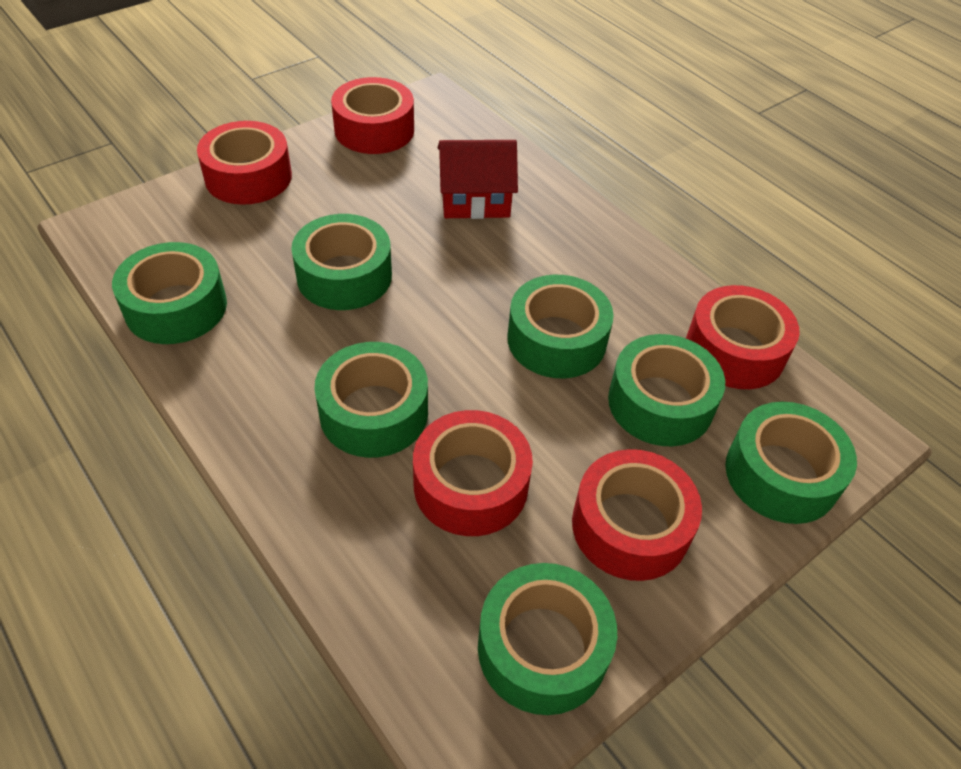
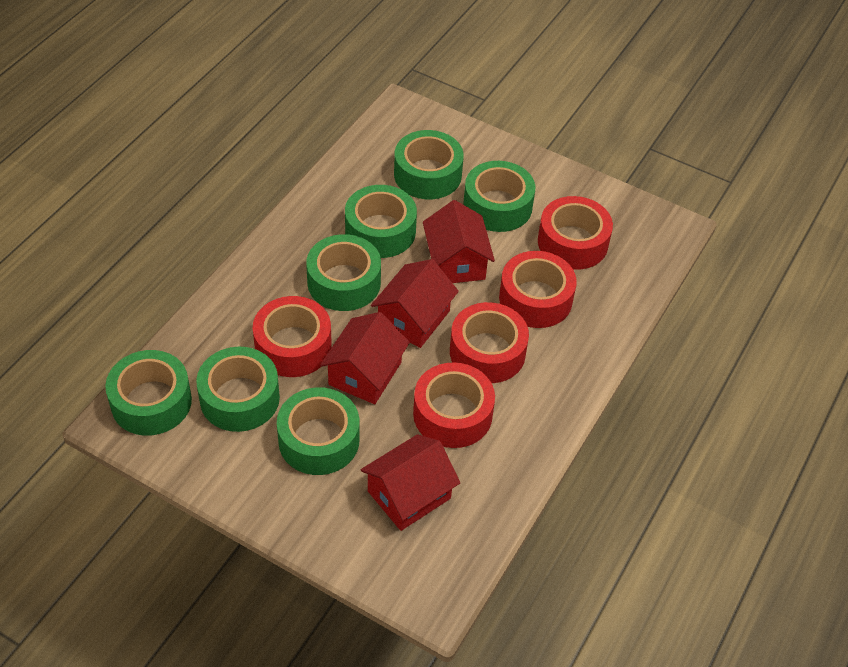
red house: 1 -> 4

